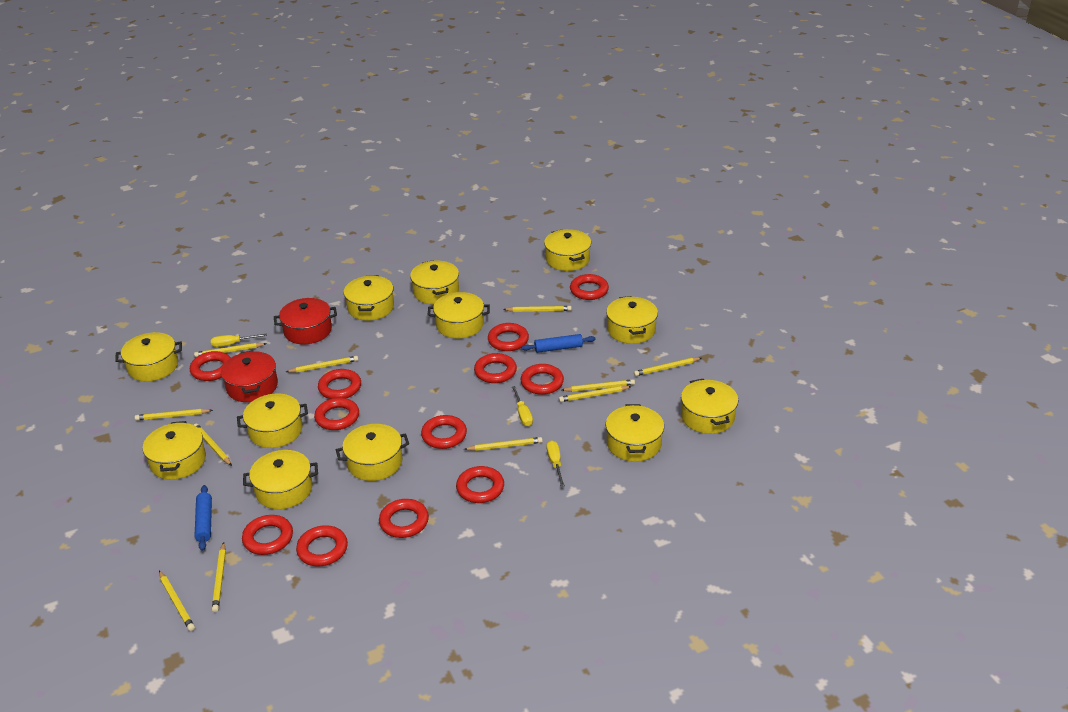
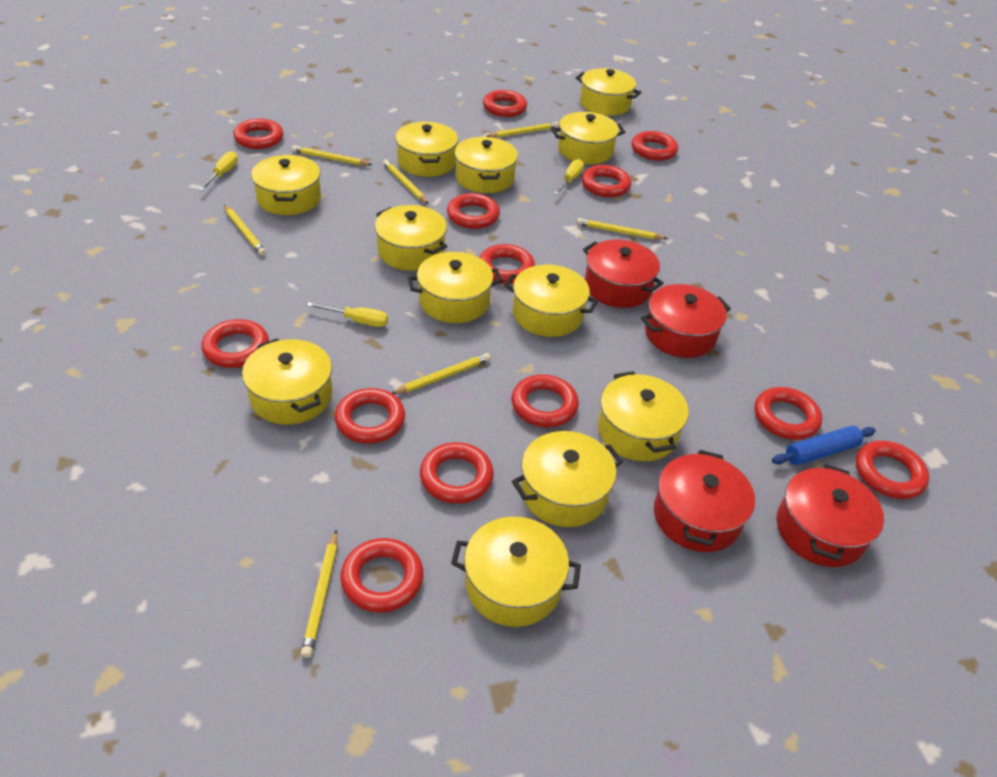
blue rolling pin: 2 -> 1
red pot: 2 -> 4
red ring: 12 -> 13
yellow pencil: 11 -> 7

